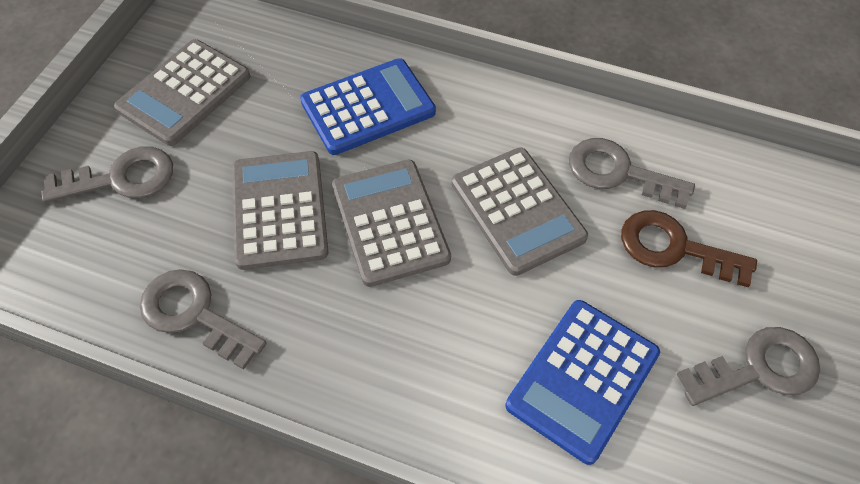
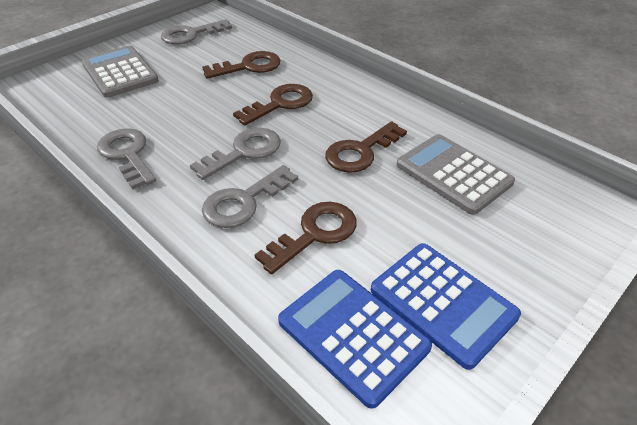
brown key: 1 -> 4
grey calculator: 4 -> 2

